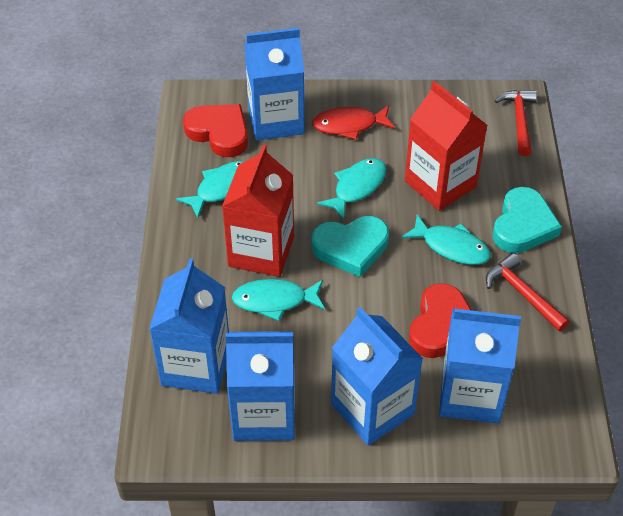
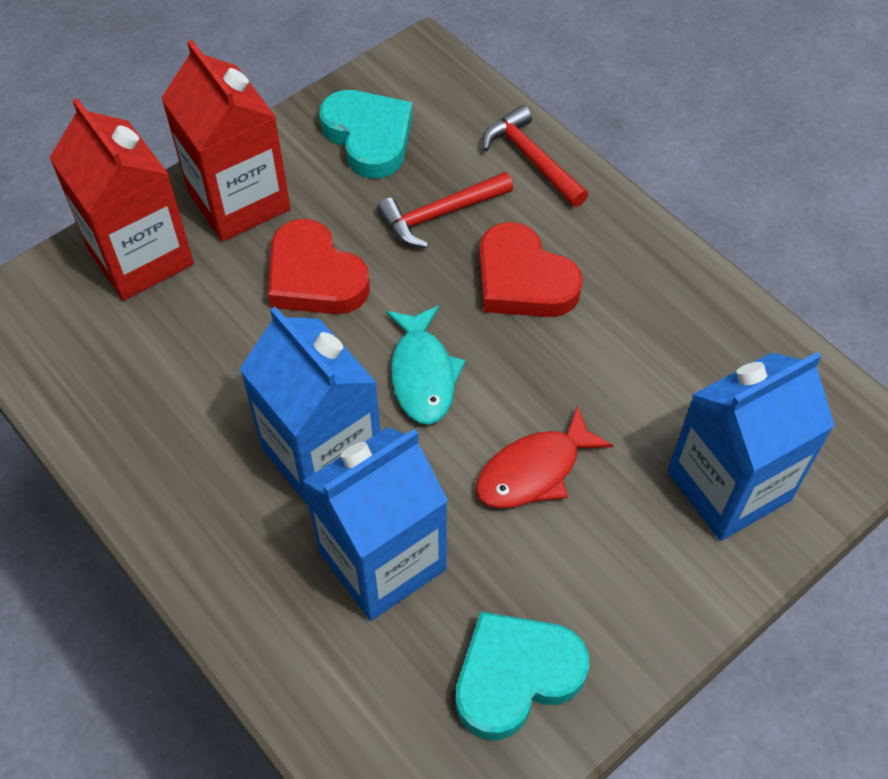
blue carton: 5 -> 3
turquoise fish: 4 -> 1

